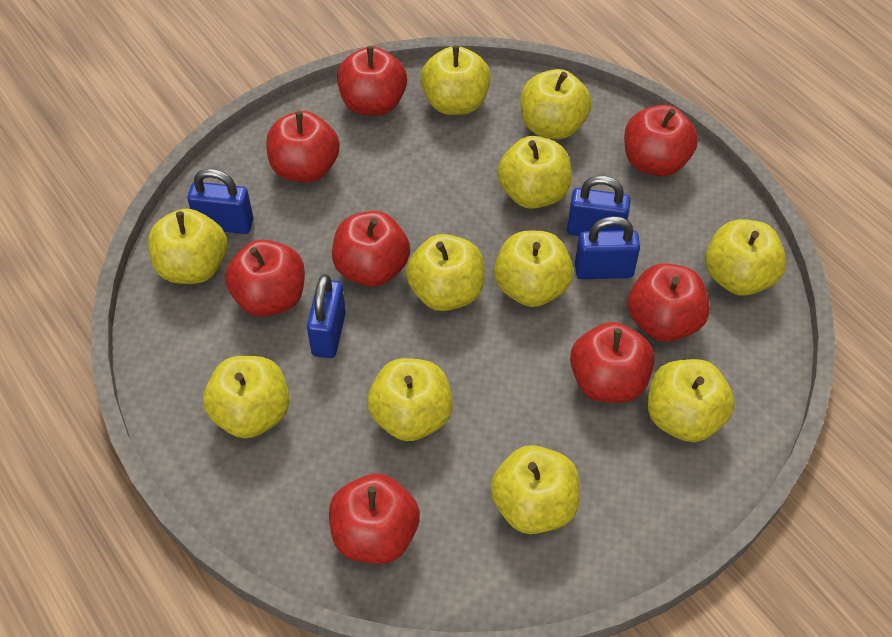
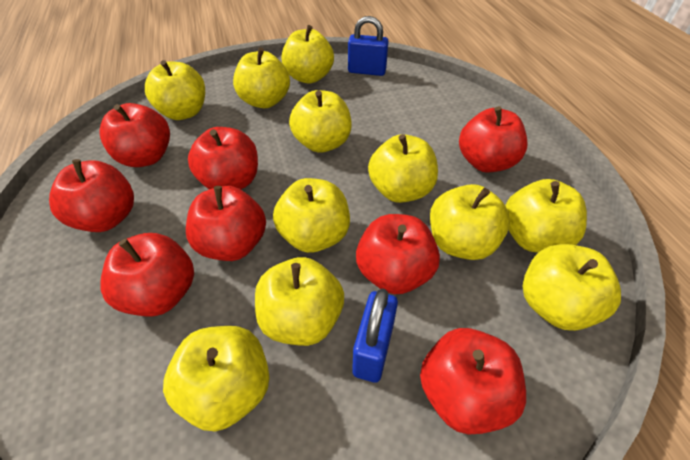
blue padlock: 4 -> 2

